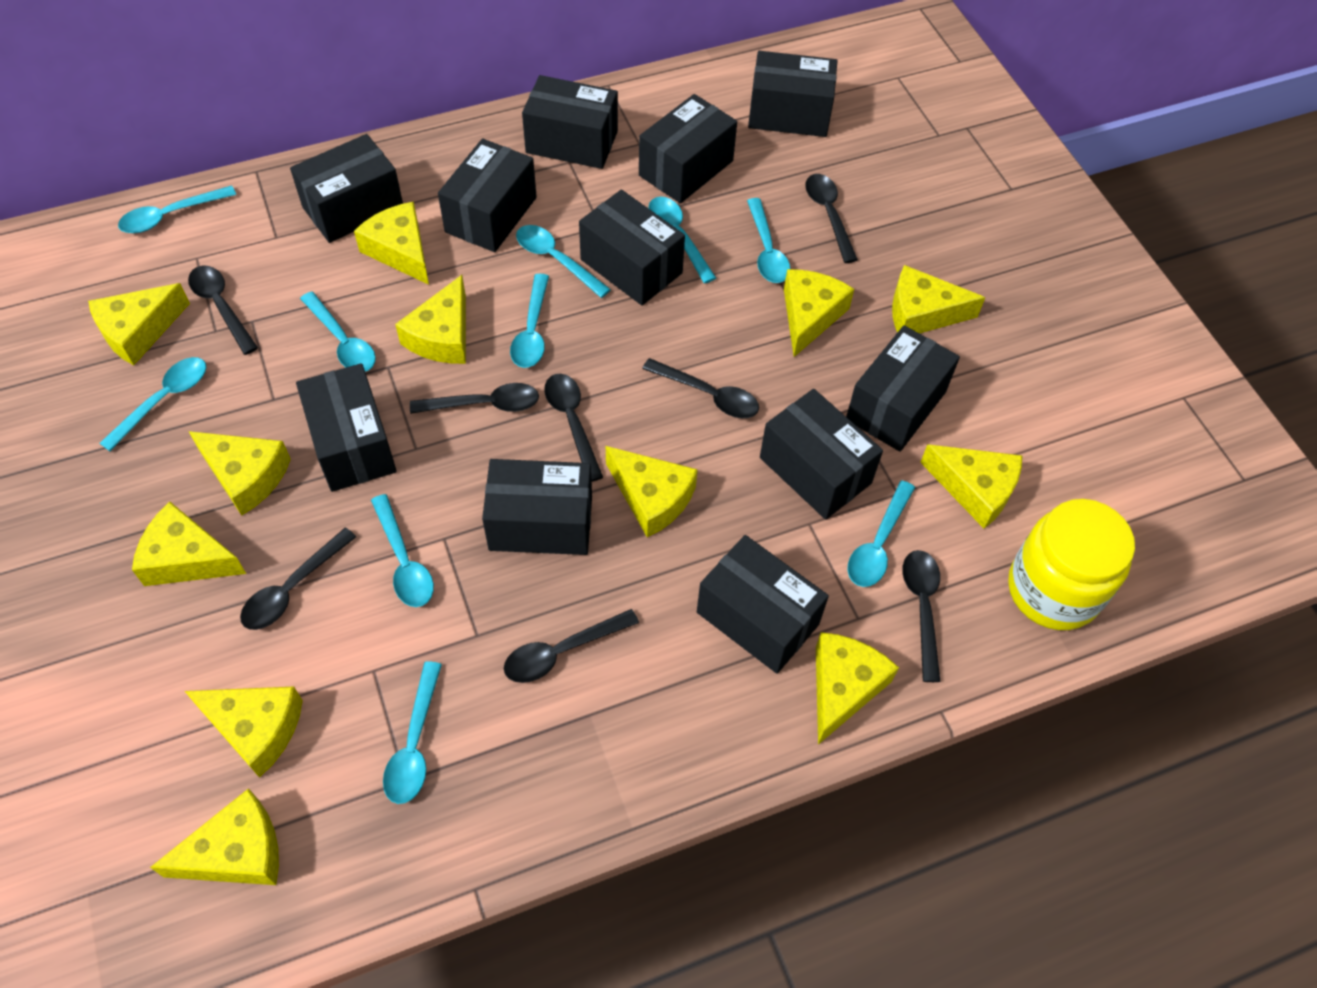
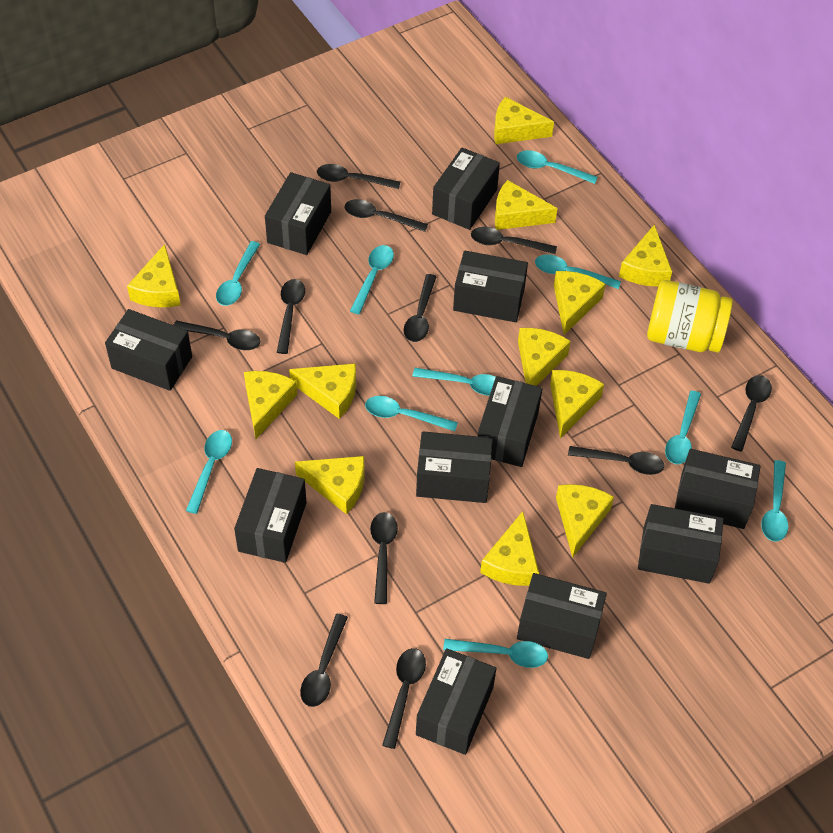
black spoon: 8 -> 11

